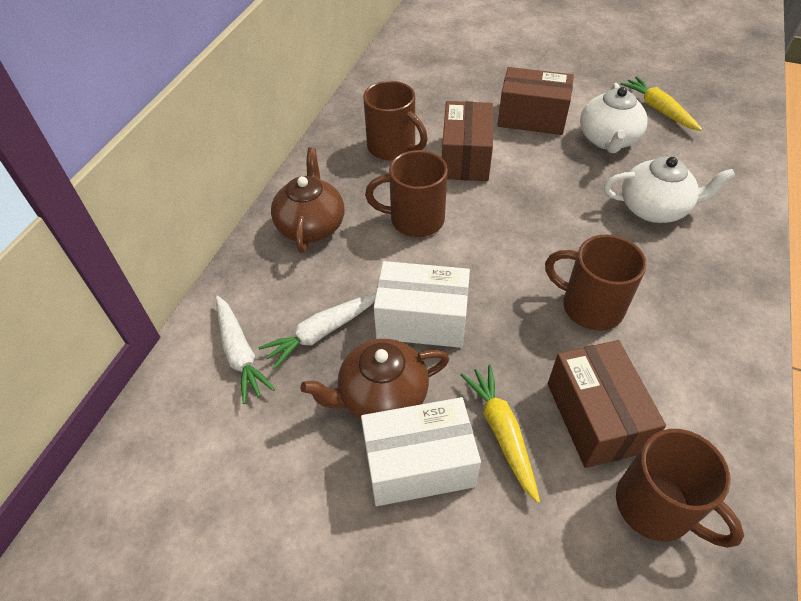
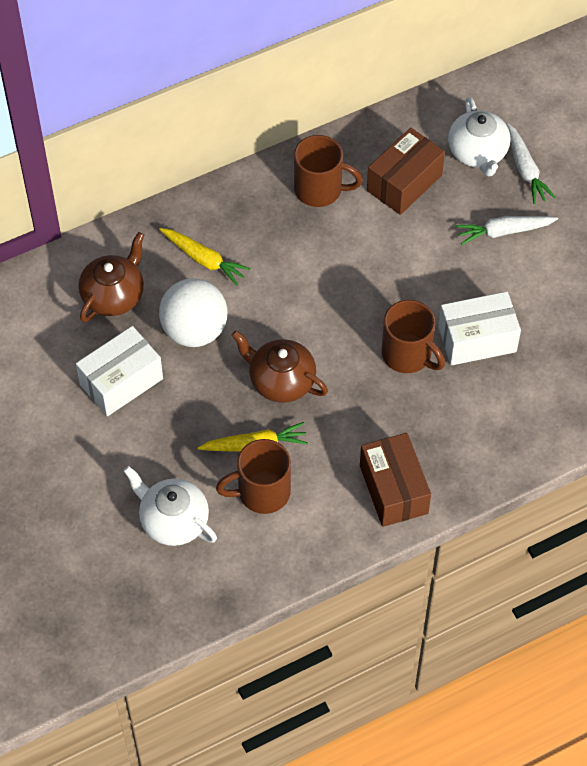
brown box: 3 -> 2
brown mug: 4 -> 3
white ball: 0 -> 1

